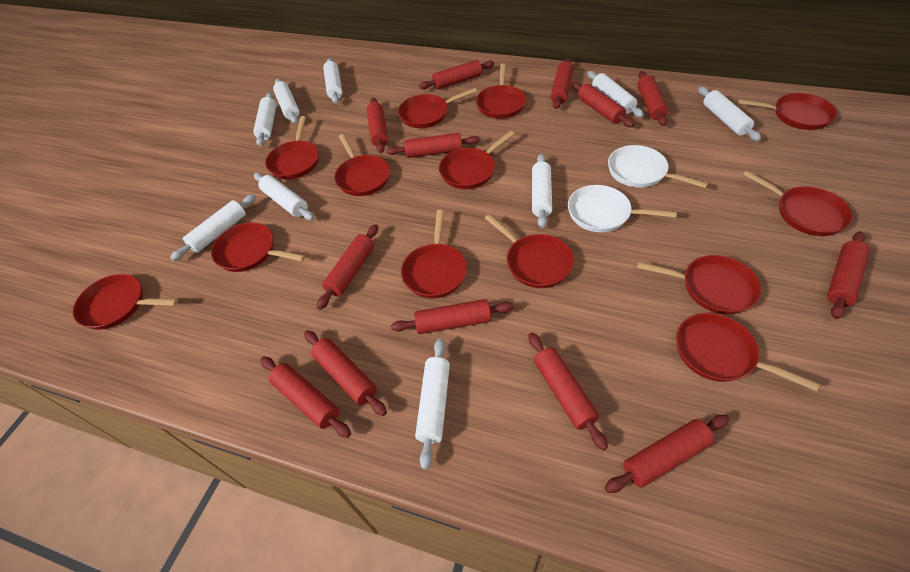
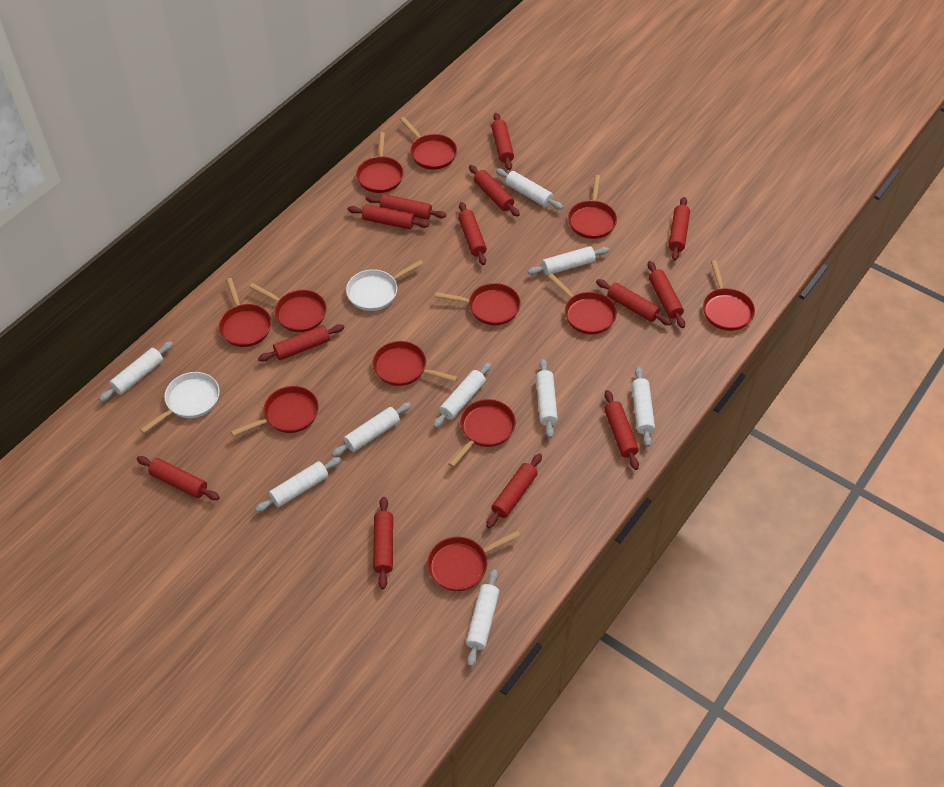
red pan: 13 -> 12

